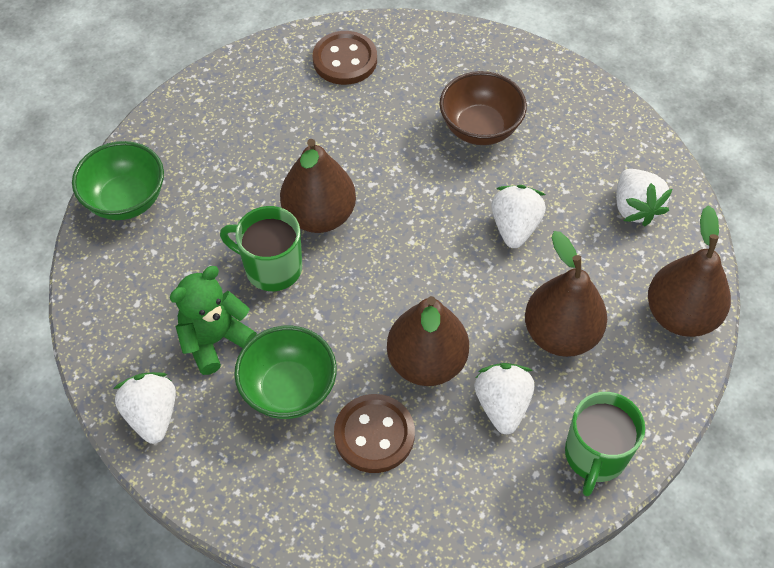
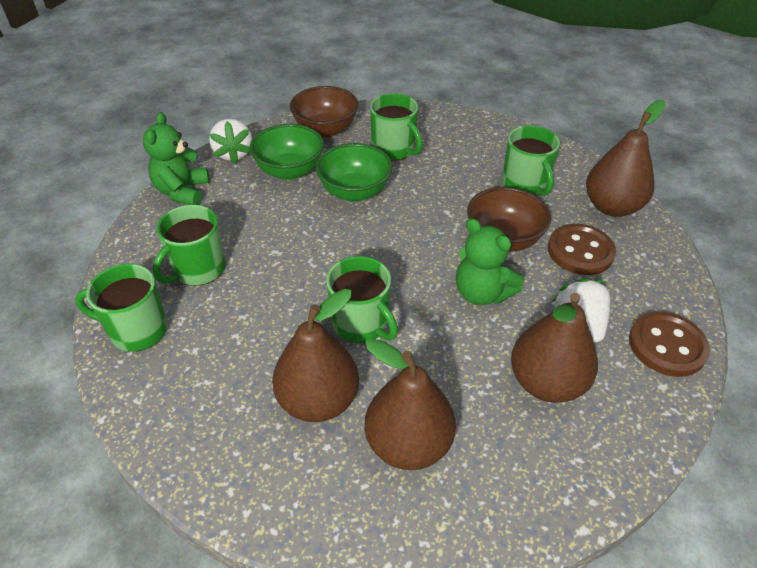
brown bowl: 1 -> 2
green mug: 2 -> 5
green teddy bear: 1 -> 2
white strawberry: 4 -> 2

